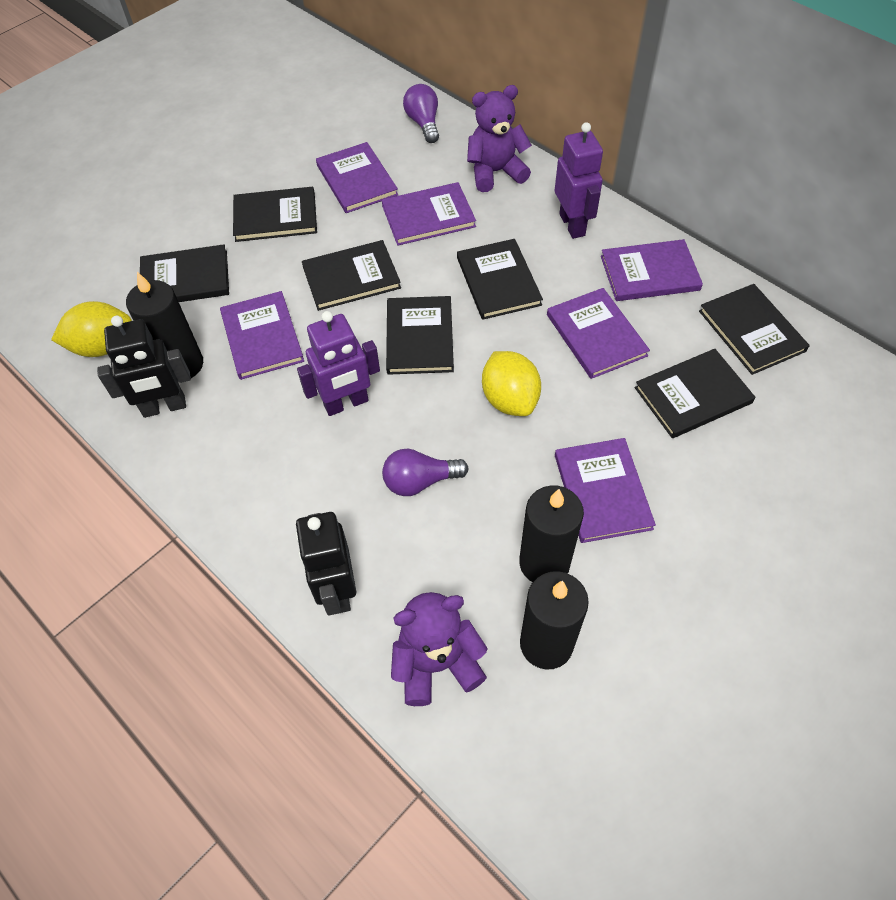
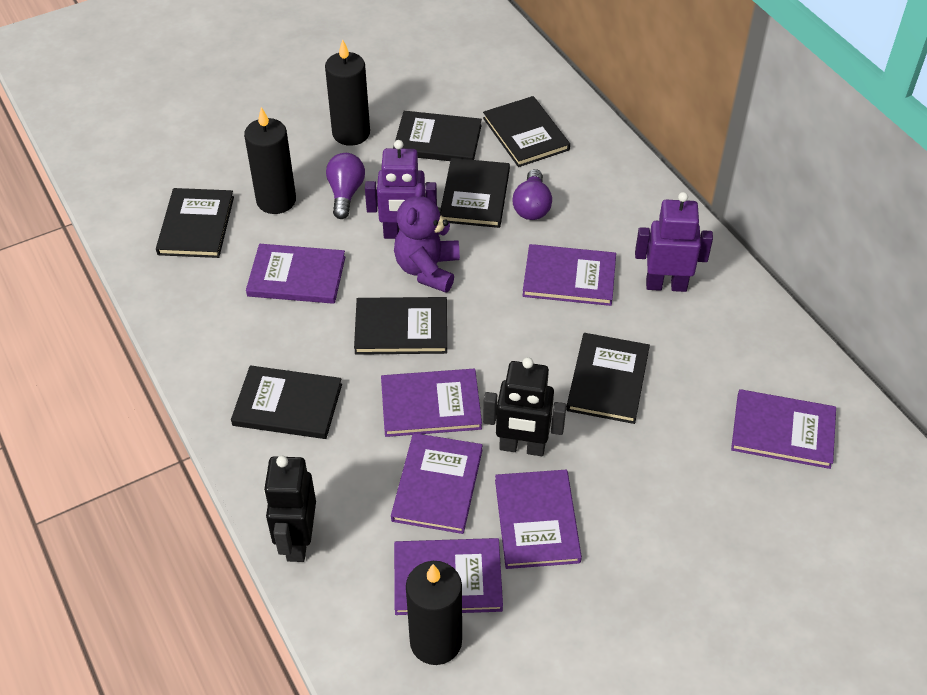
purple book: 6 -> 7
purple teddy bear: 2 -> 1
yellow lemon: 2 -> 0

